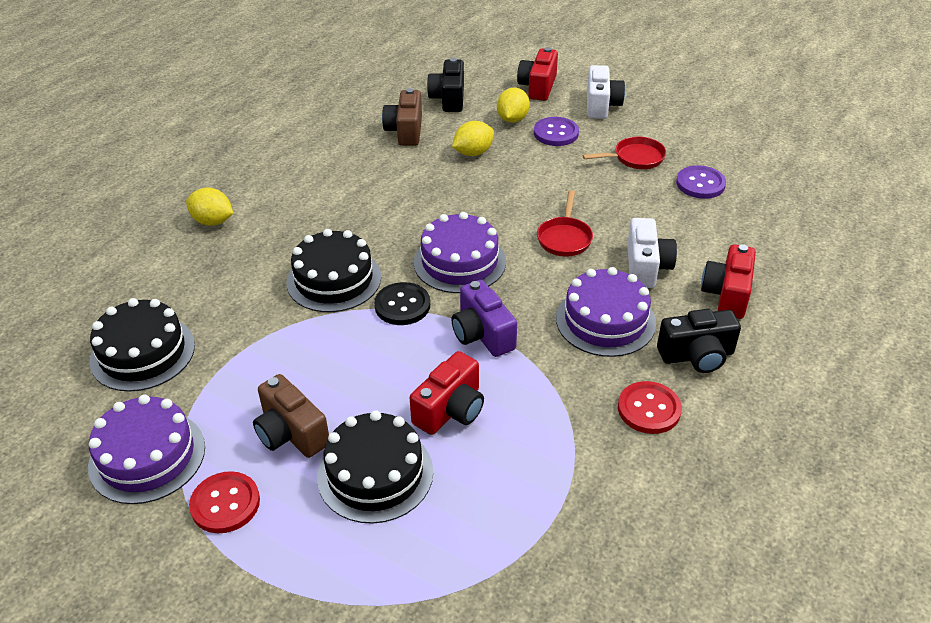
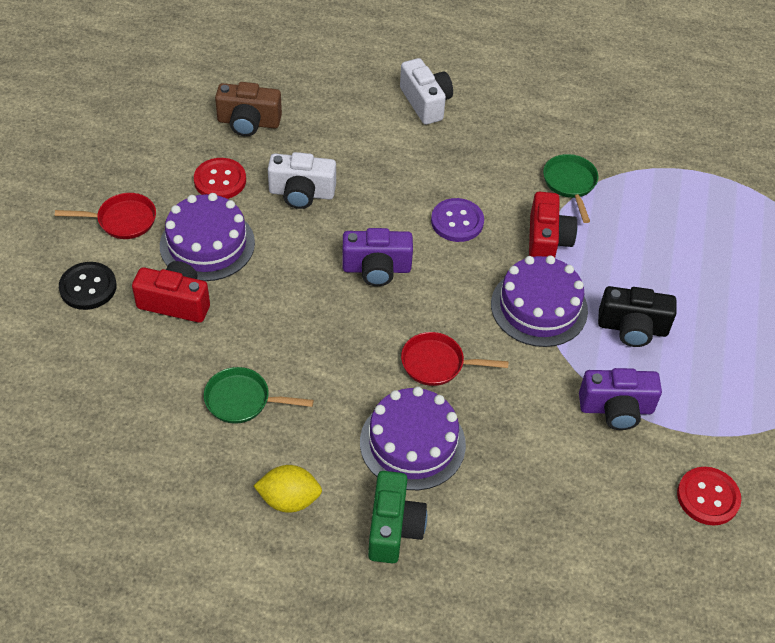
black cake: 3 -> 0
black camera: 2 -> 1
brown camera: 2 -> 1
green camera: 0 -> 1
green pan: 0 -> 2
purple button: 2 -> 1
purple camera: 1 -> 2
red camera: 3 -> 2
yellow lemon: 3 -> 1

